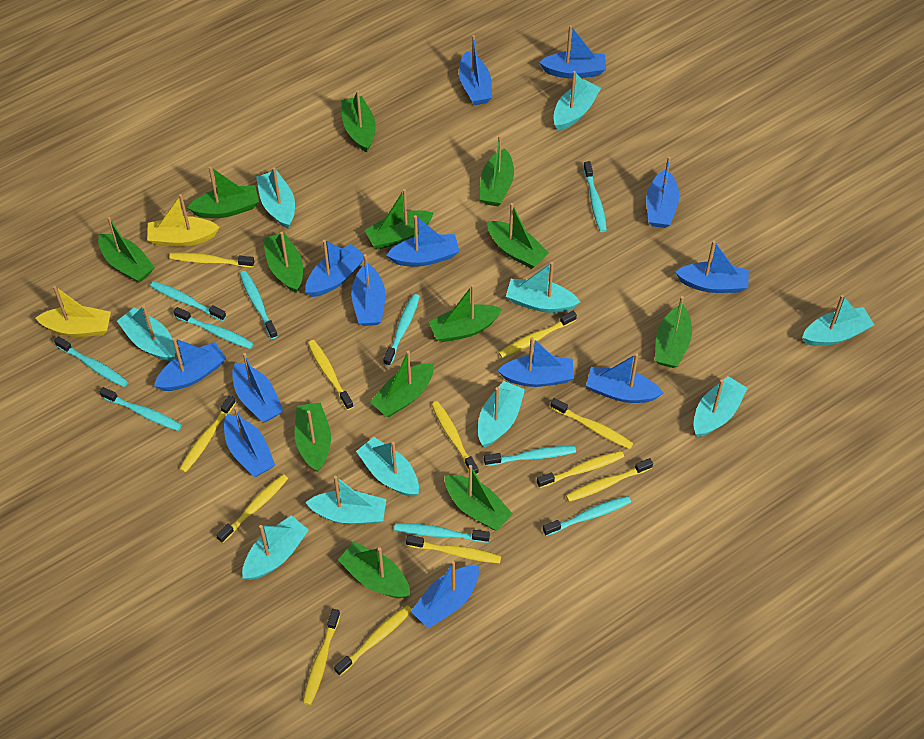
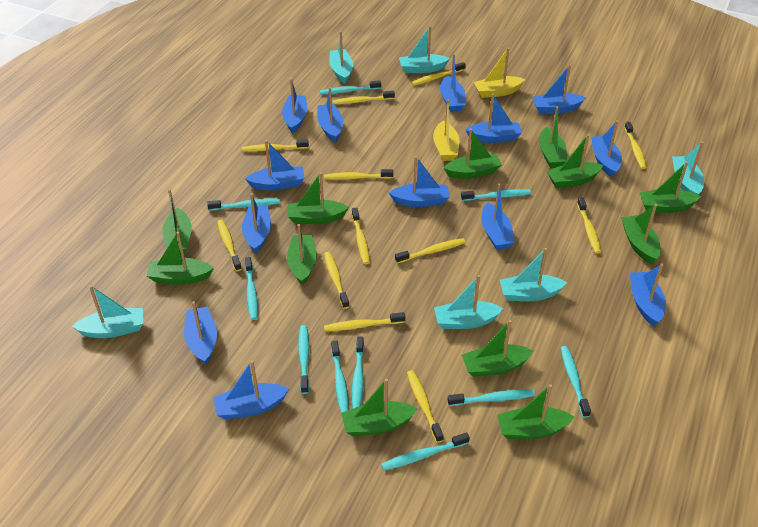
green boat: 13 -> 12
turquoise boat: 10 -> 6

